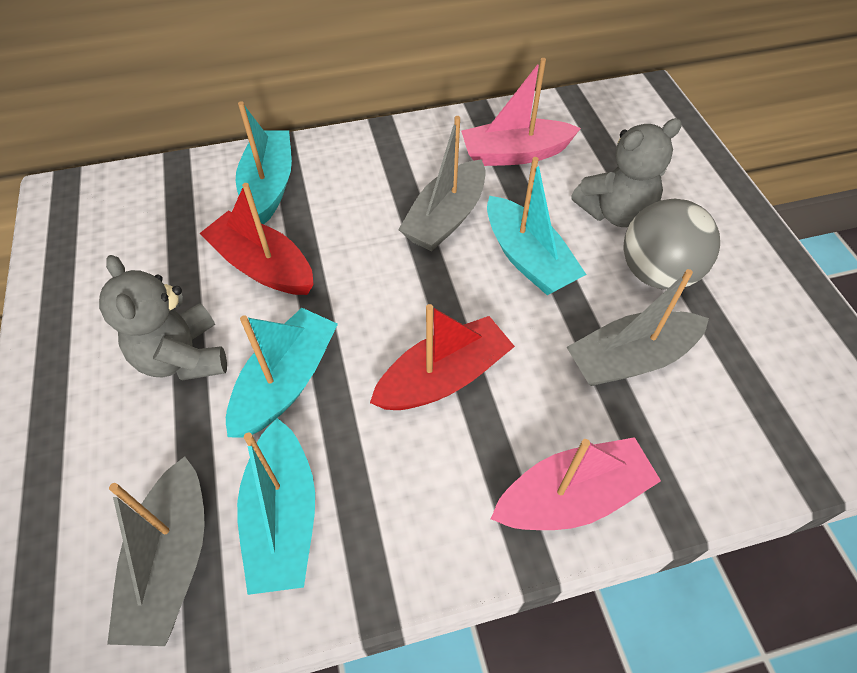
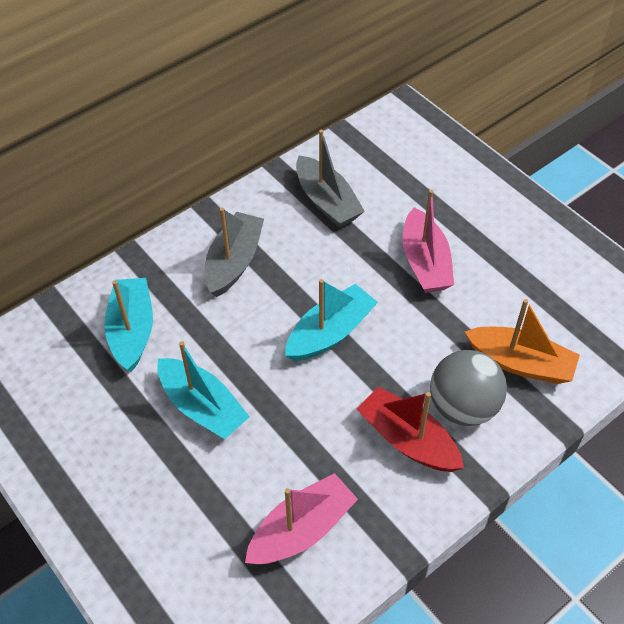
grey boat: 3 -> 2
grey teddy bear: 2 -> 0
orange boat: 0 -> 1
red boat: 2 -> 1
turquoise boat: 4 -> 3

